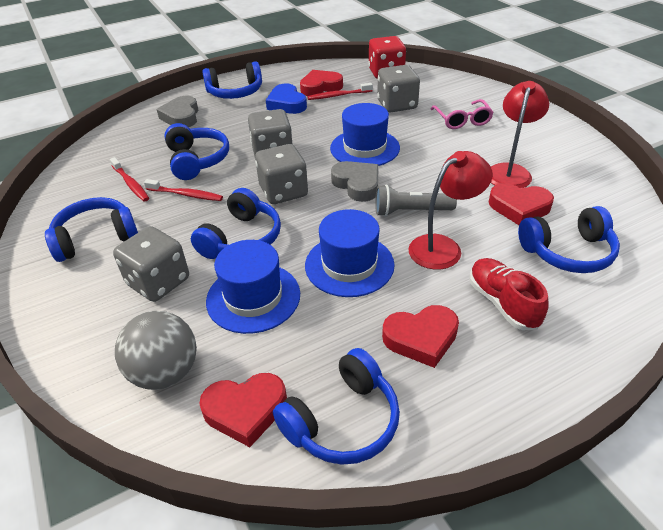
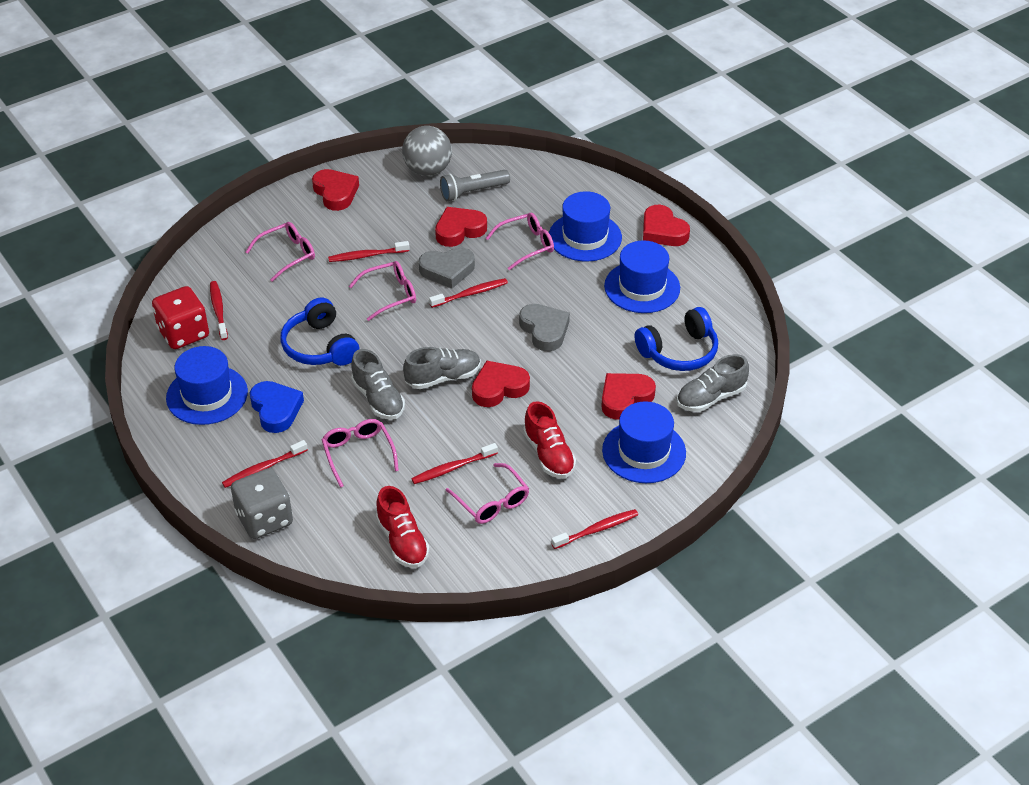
blue hat: 3 -> 4
blue headphones: 6 -> 2
grey dice: 4 -> 1
grey shoe: 0 -> 3
pink glasses: 1 -> 5
red heart: 4 -> 5
red lamp: 2 -> 0
red shoe: 1 -> 2
red toothbrush: 3 -> 6

